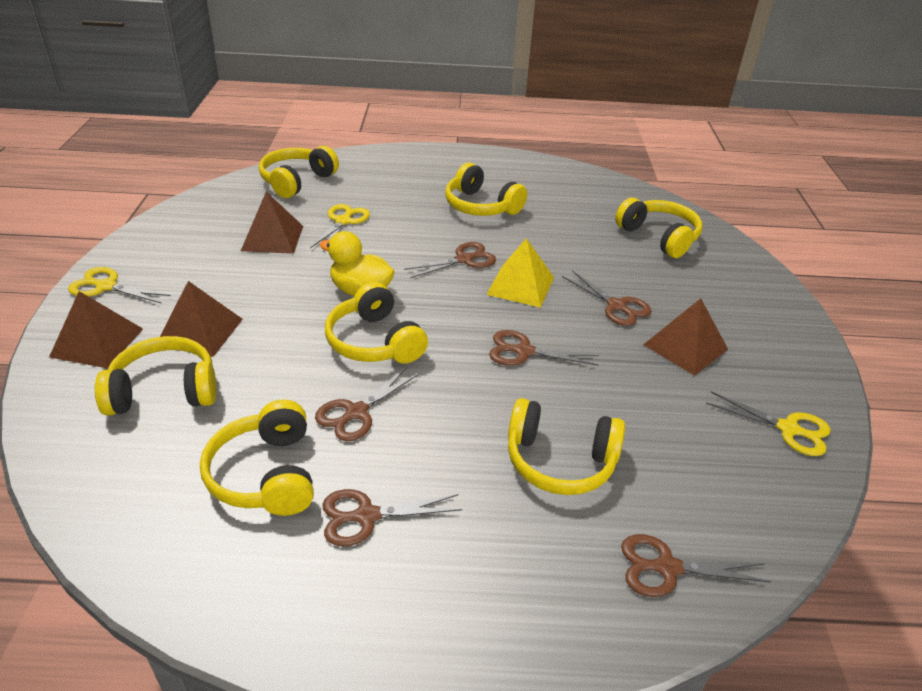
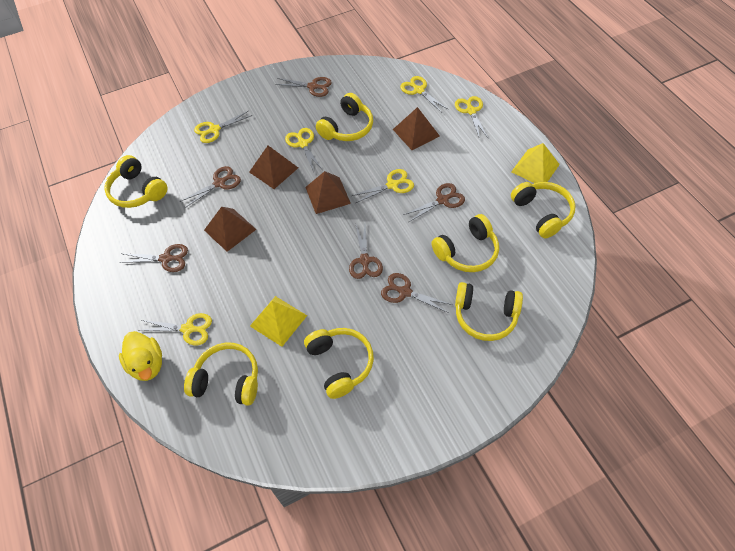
yellow pyramid: 1 -> 2
yellow scissors: 3 -> 6

